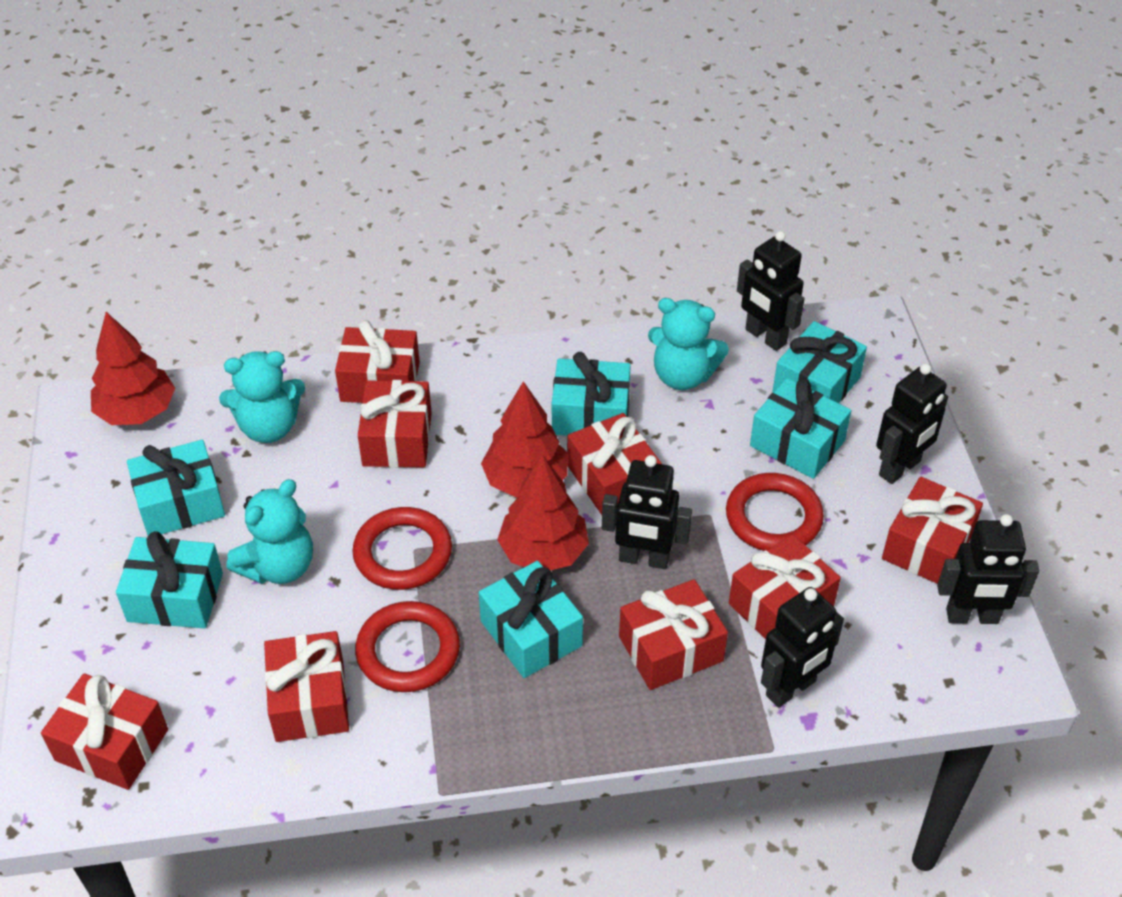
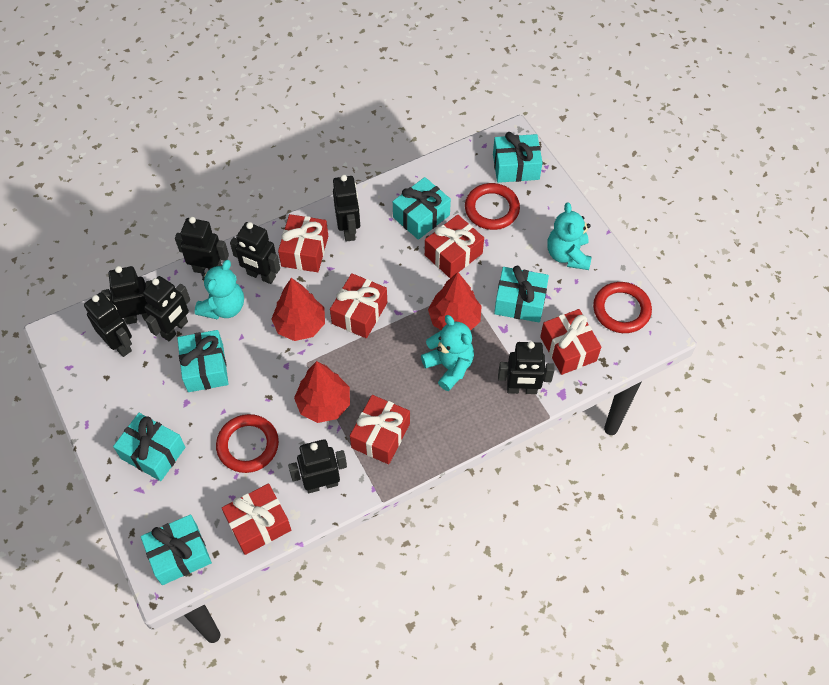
black robot: 5 -> 8
red gift: 8 -> 6

